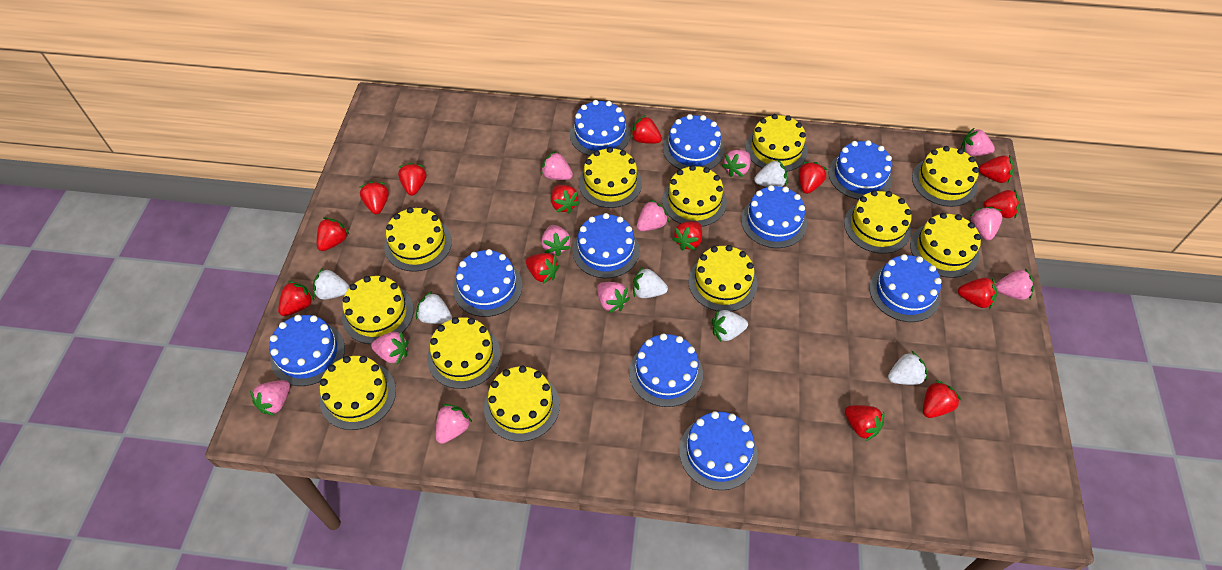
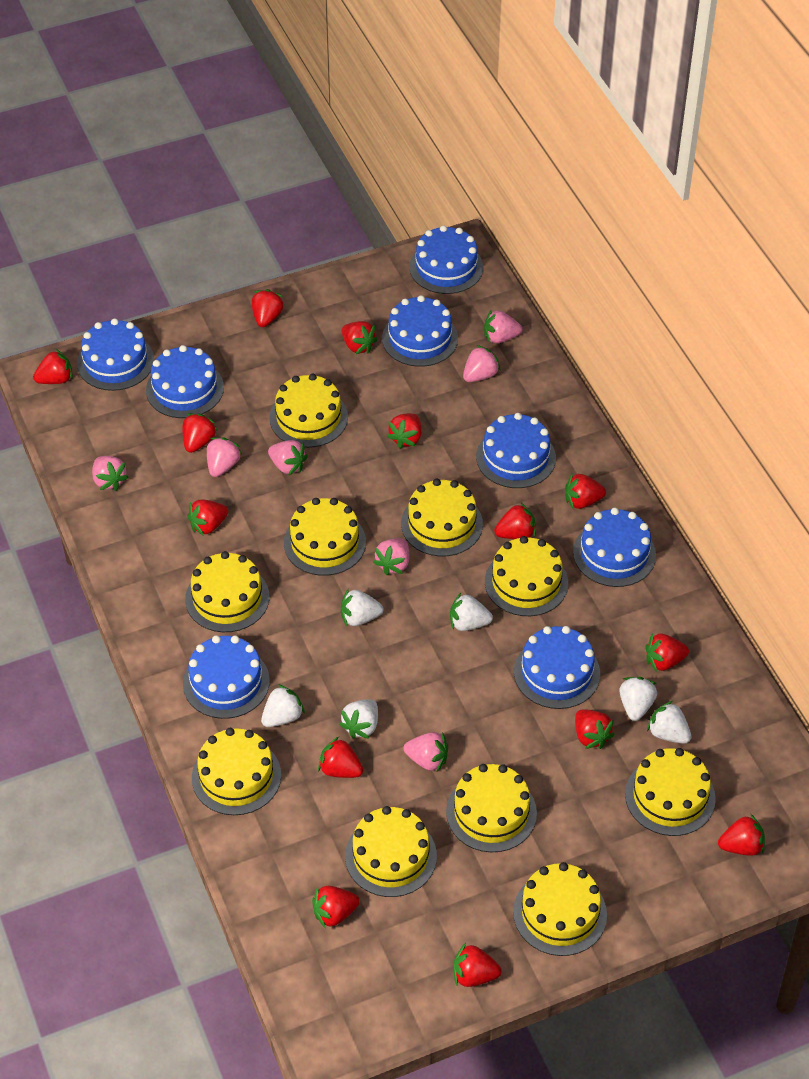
blue cake: 10 -> 8
pink strawberry: 11 -> 7
yellow cake: 12 -> 10

